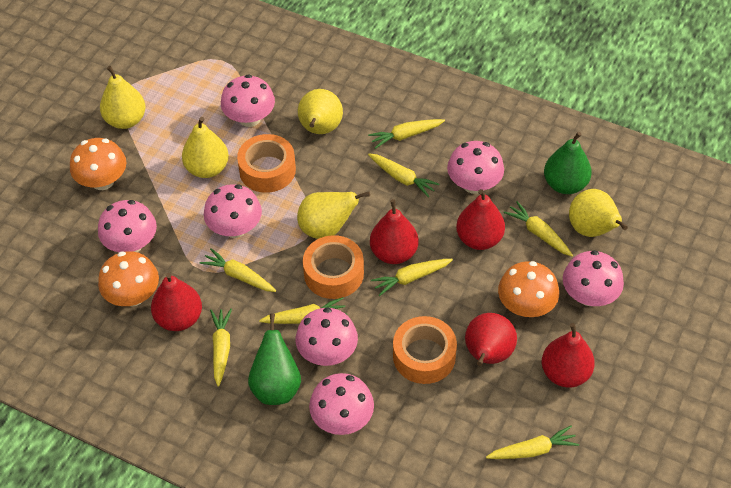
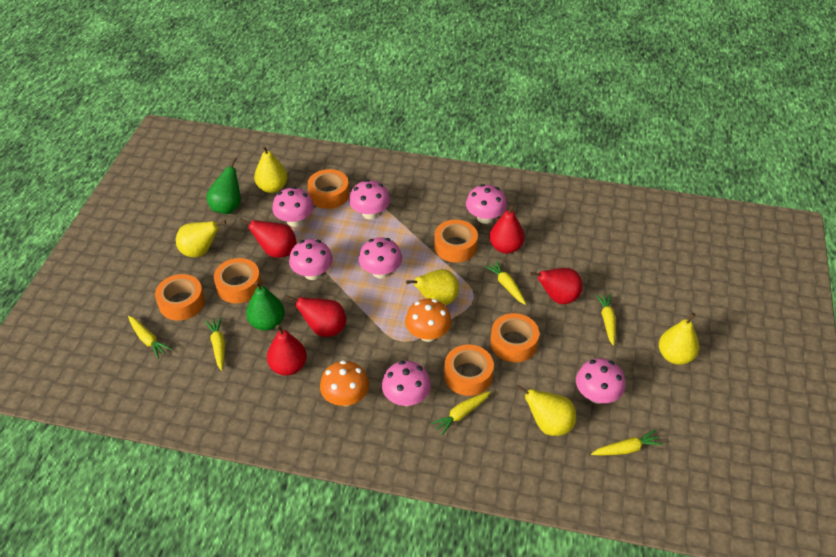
orange mushroom: 3 -> 2
orange tape: 3 -> 6
yellow carrot: 8 -> 6

